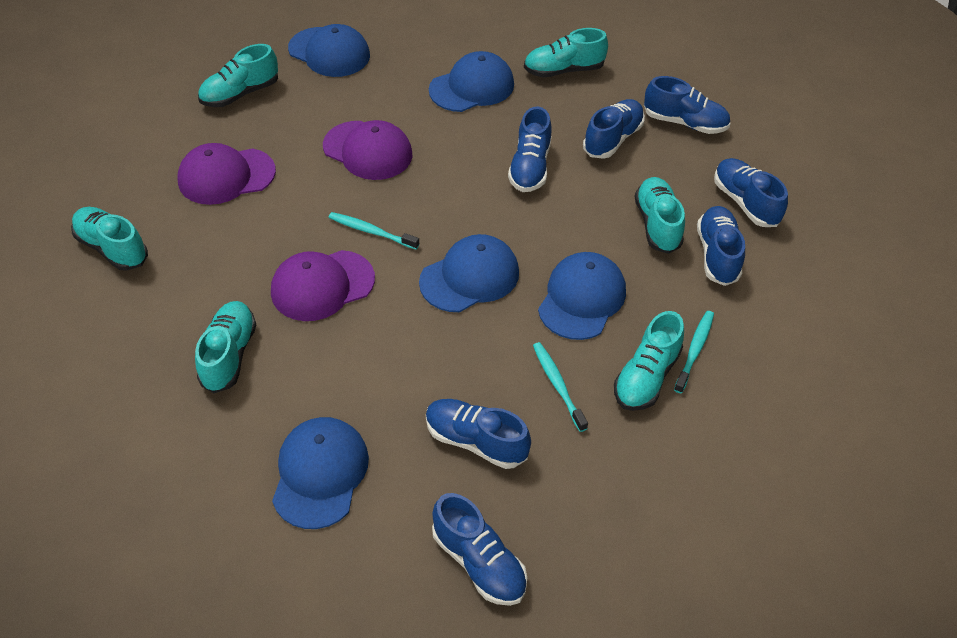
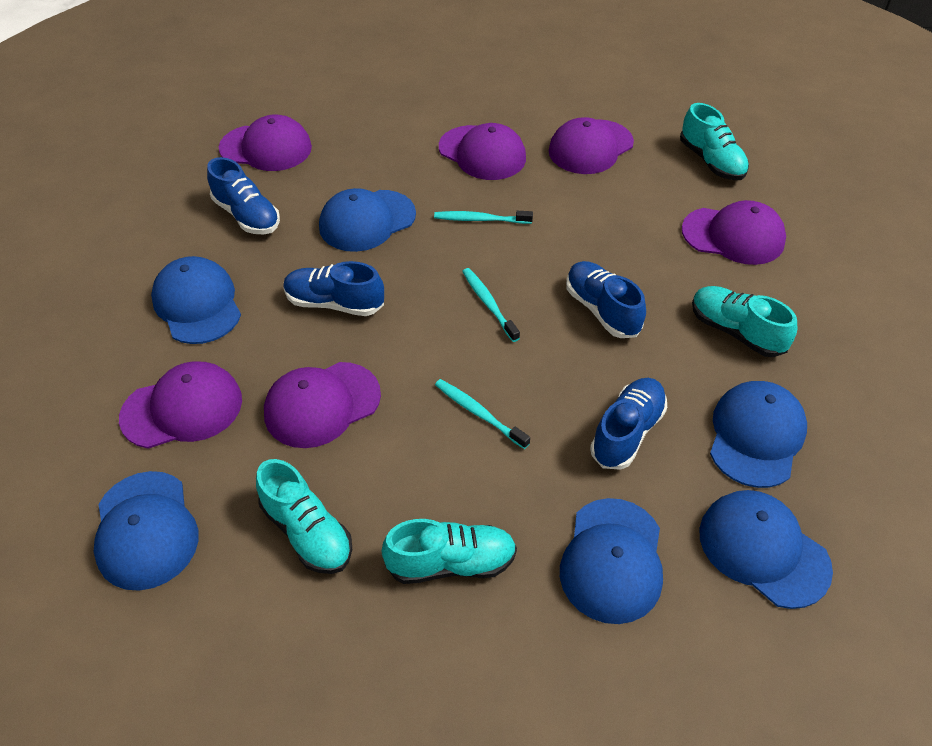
blue cap: 5 -> 6
blue shoe: 7 -> 4
purple cap: 3 -> 6
turquoise shoe: 6 -> 4

